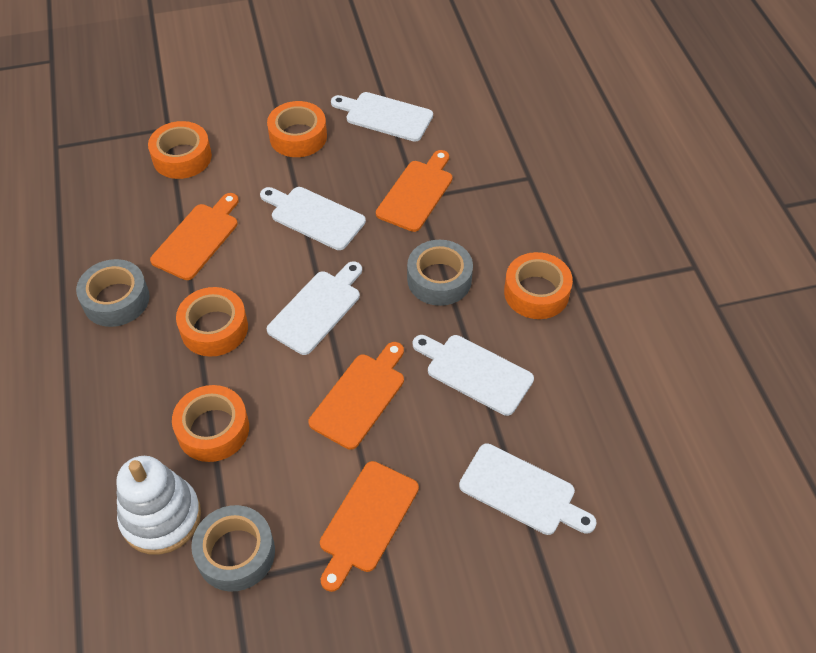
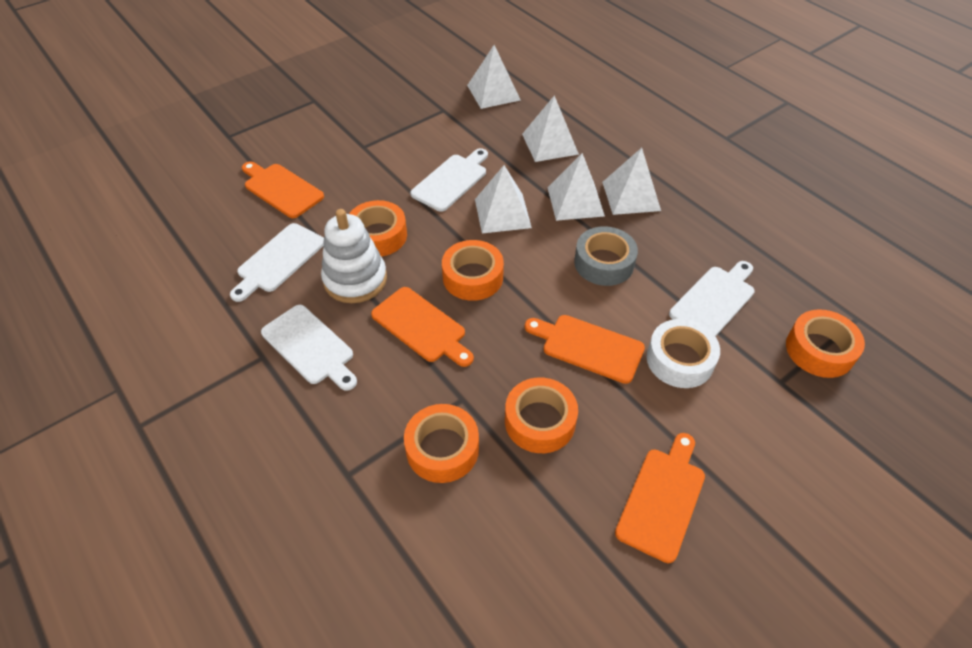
grey tape: 3 -> 1
white cutting board: 5 -> 4
white pyramid: 0 -> 5
white tape: 0 -> 1

